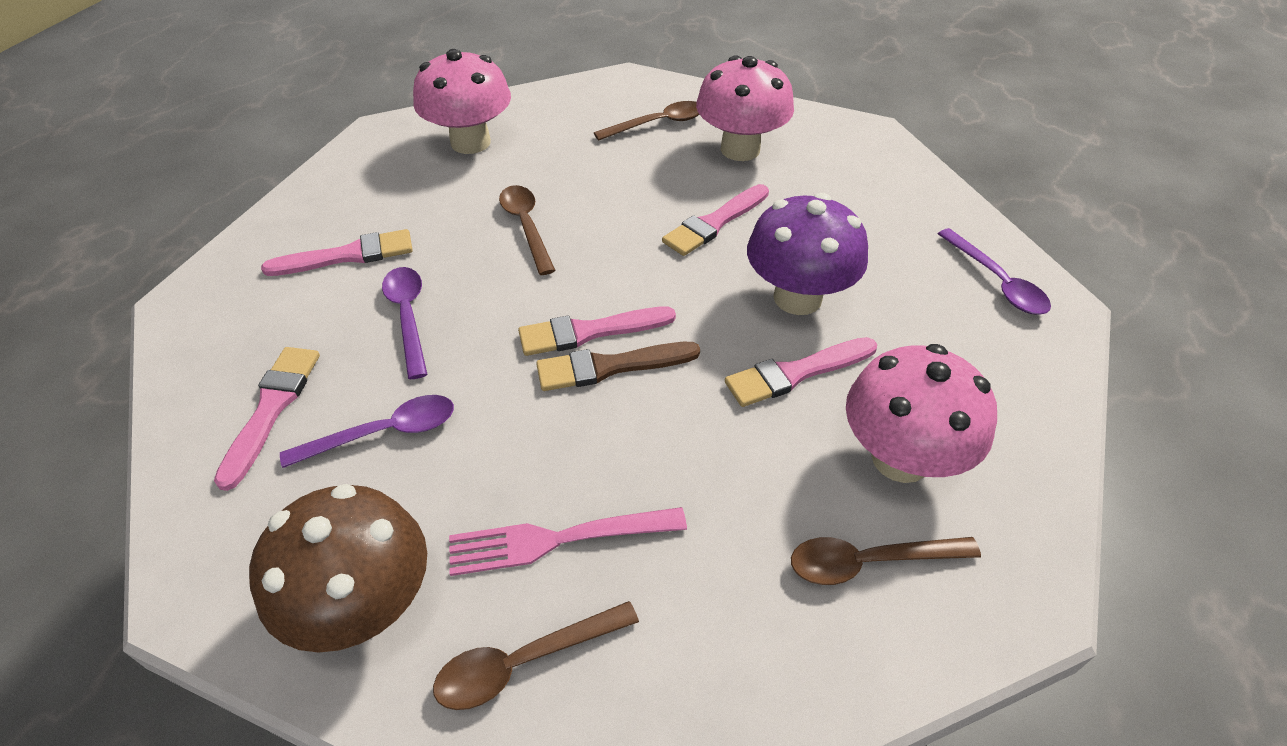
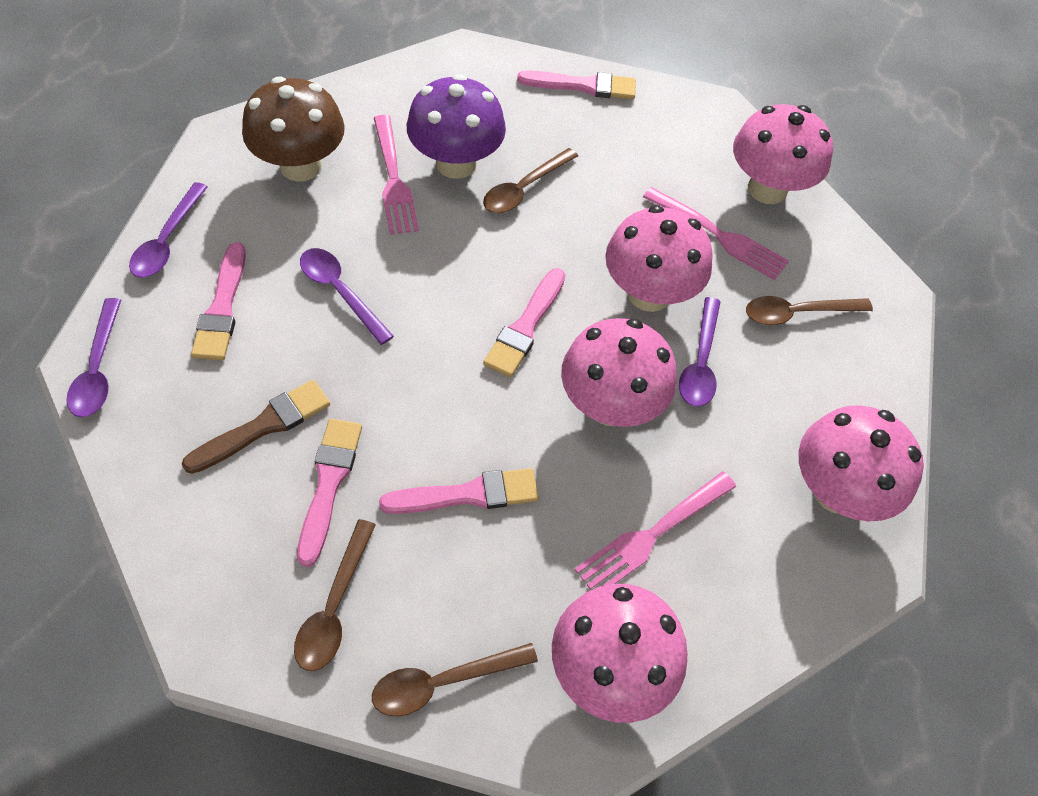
pink fork: 1 -> 3
pink mushroom: 3 -> 5
purple spoon: 3 -> 4

